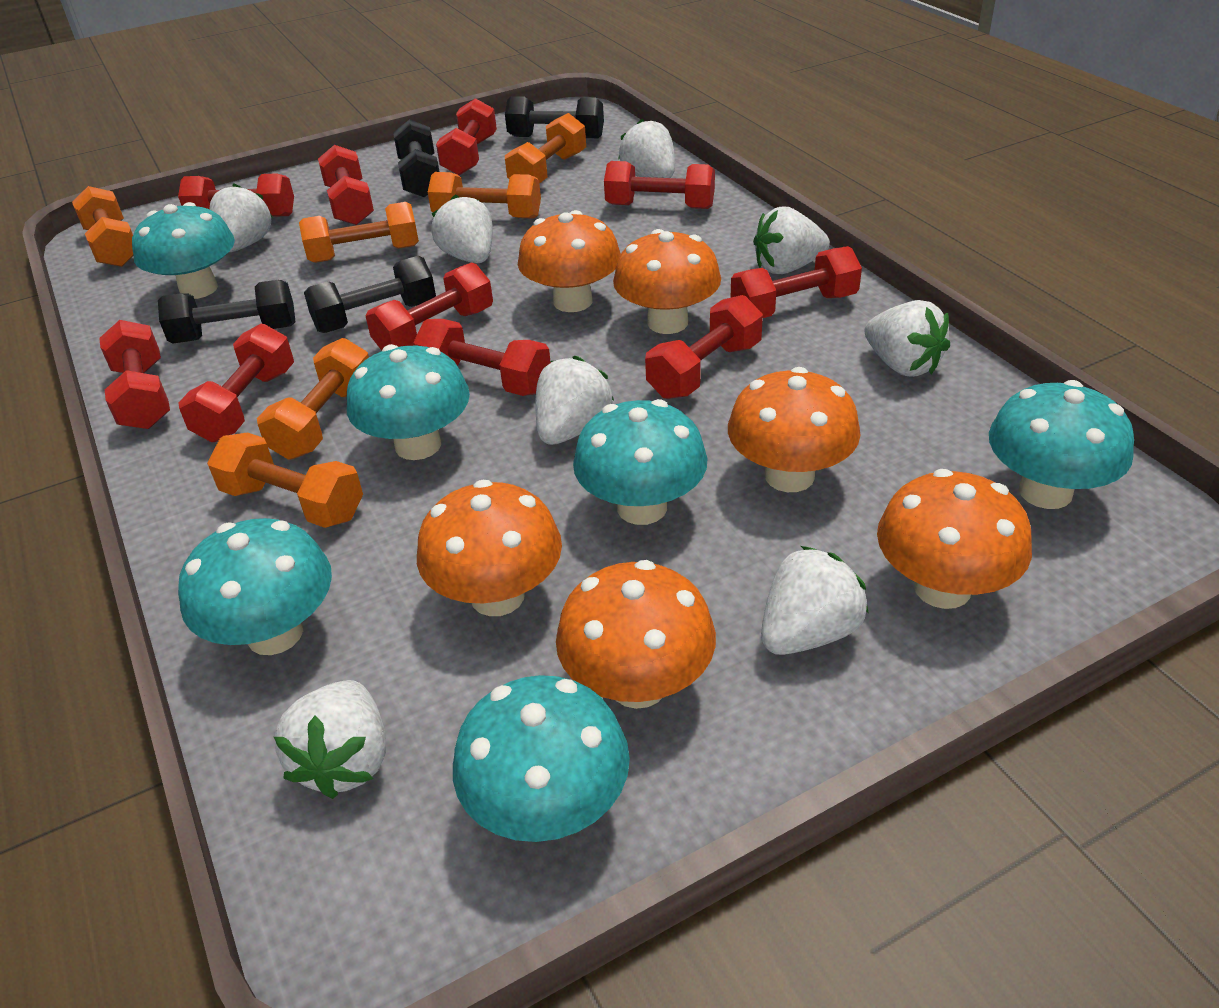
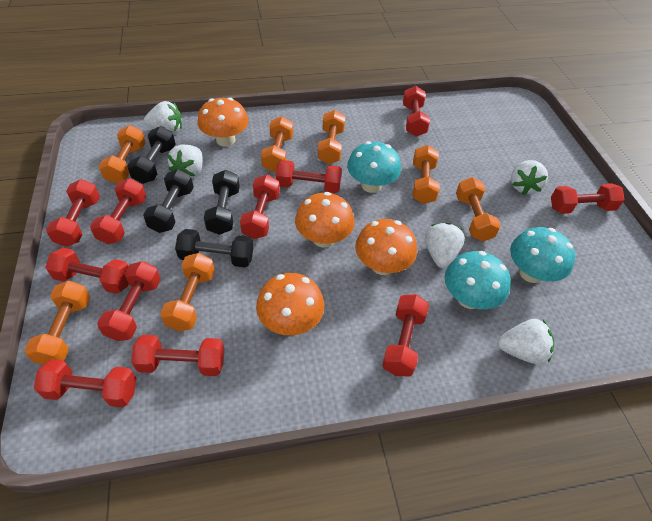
orange dumbbell: 6 -> 7
orange mushroom: 6 -> 4
red dumbbell: 10 -> 11
turquoise mushroom: 6 -> 3
white strawberry: 8 -> 5

